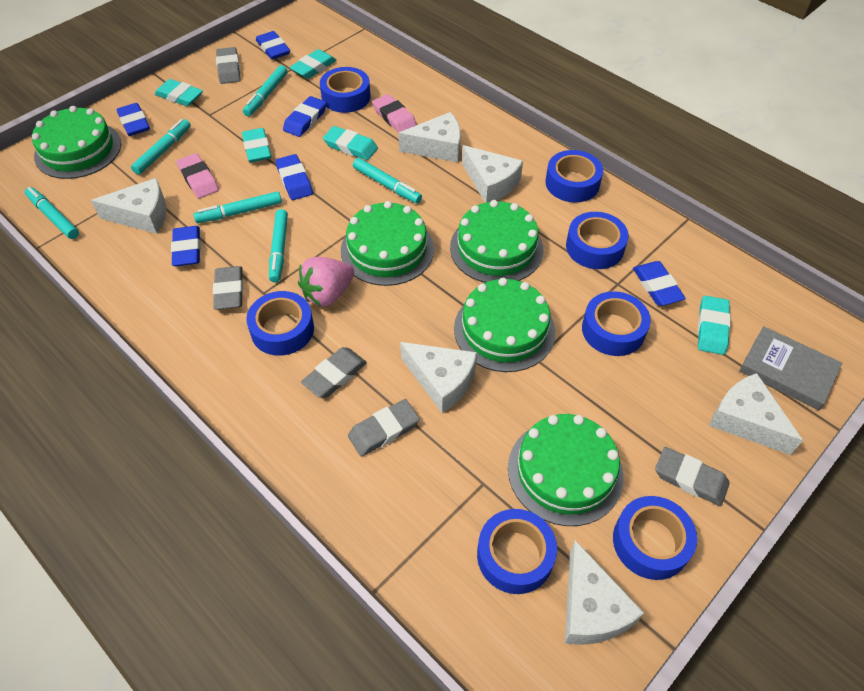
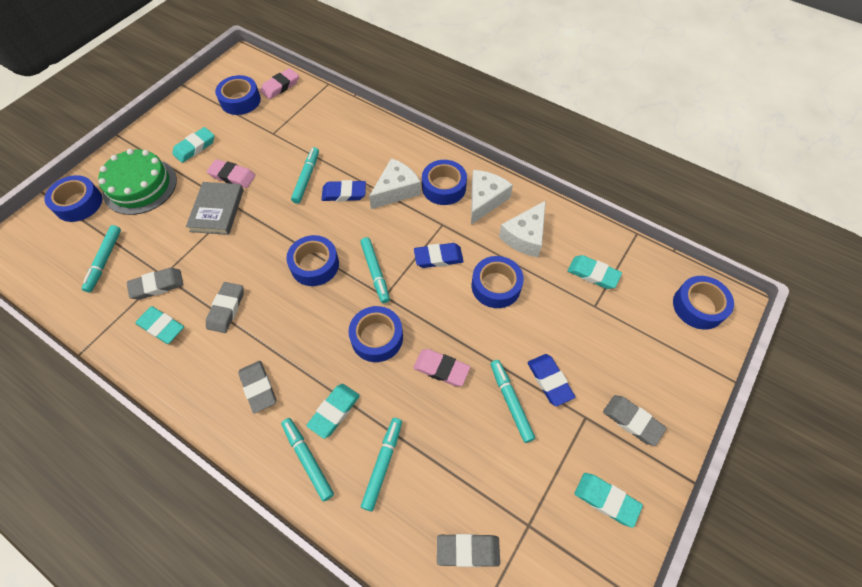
blue eraser: 6 -> 3
green cake: 5 -> 1
pink eraser: 2 -> 3
pink strawberry: 1 -> 0
white cheese: 6 -> 3

